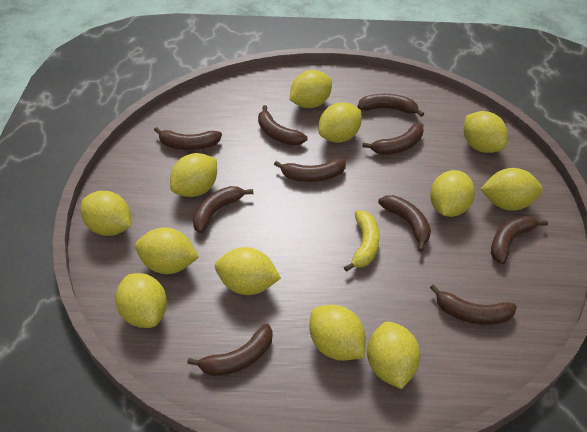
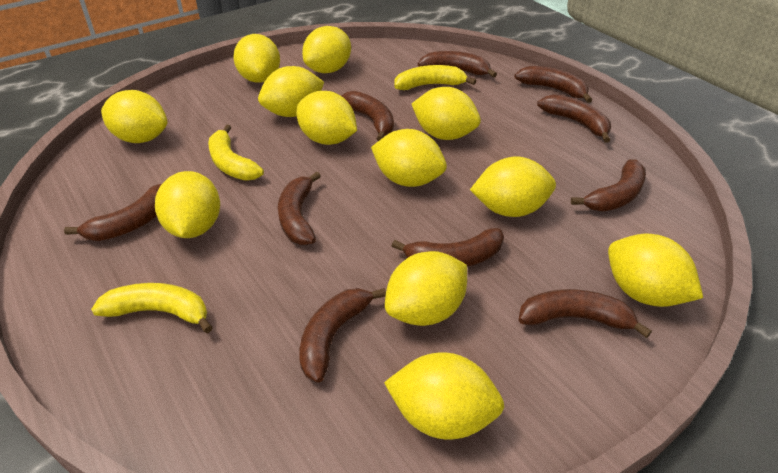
yellow banana: 1 -> 3

